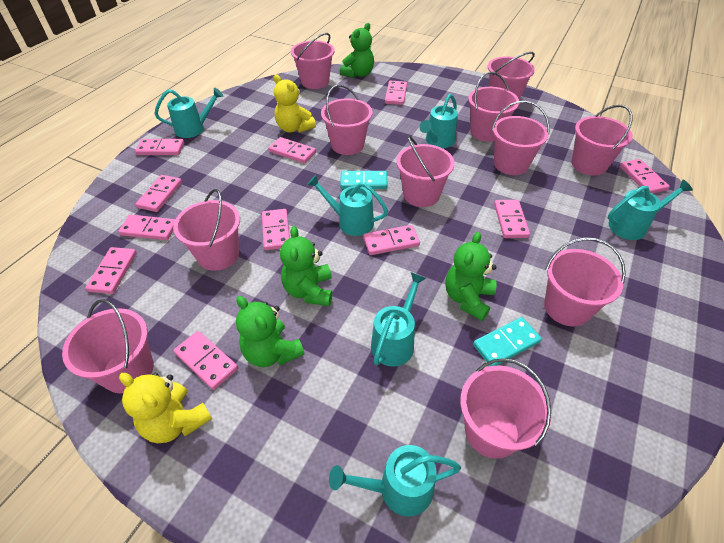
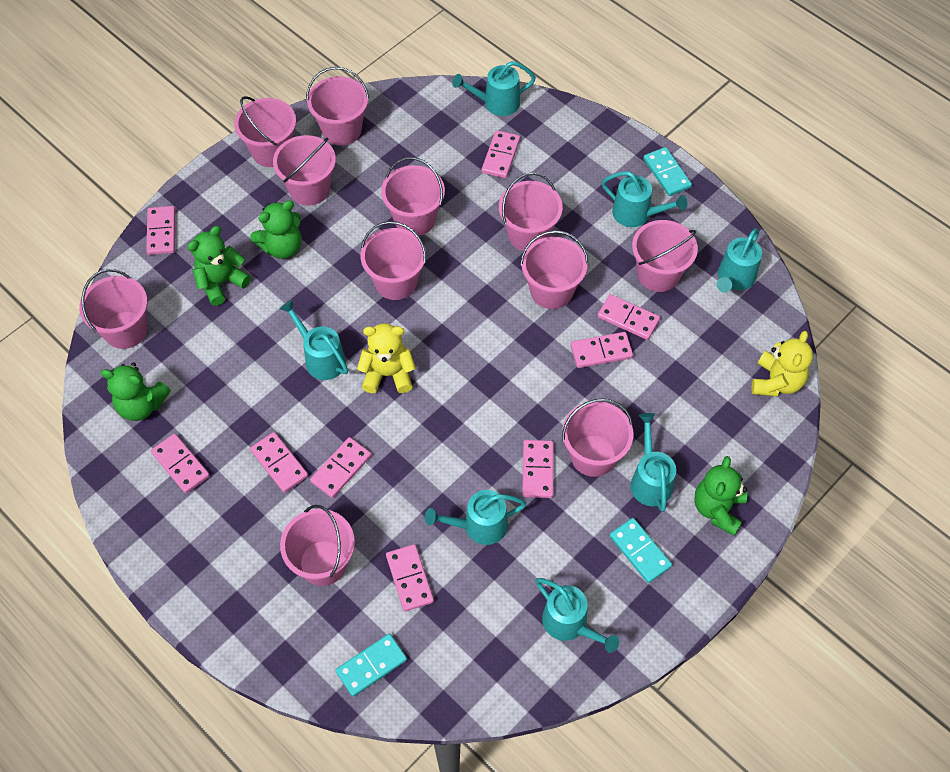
pink domino: 11 -> 9
turquoise domino: 2 -> 3
turquoise watering can: 6 -> 7

